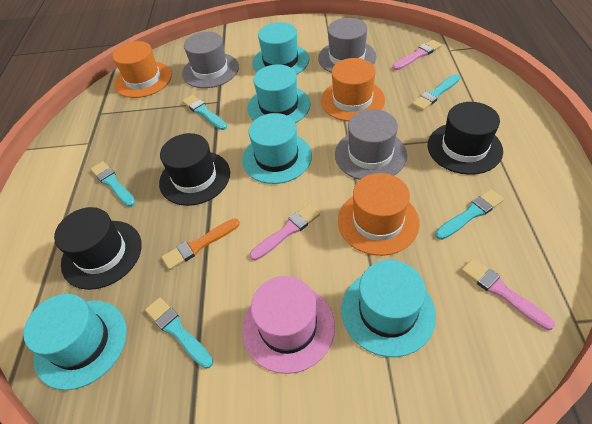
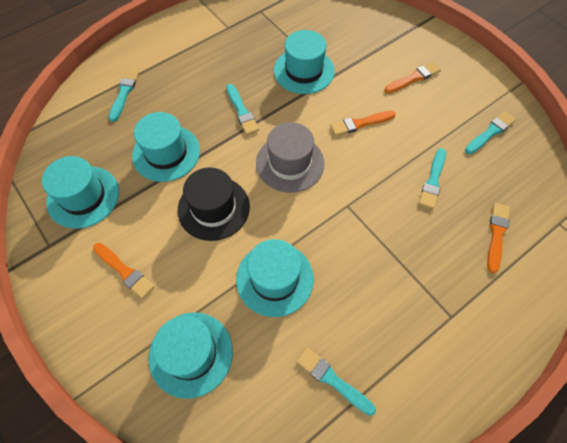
black hat: 3 -> 1
grey hat: 3 -> 1
orange brush: 1 -> 4
orange hat: 3 -> 0
pink brush: 3 -> 0
pink hat: 1 -> 0

